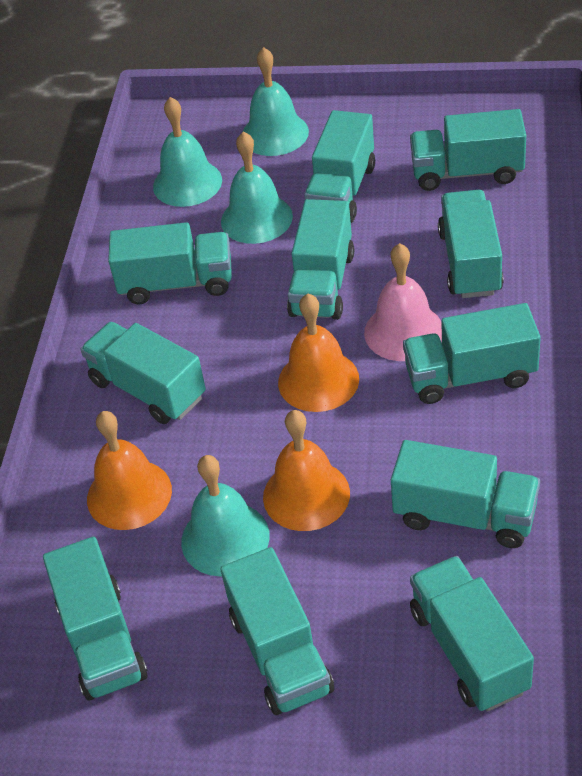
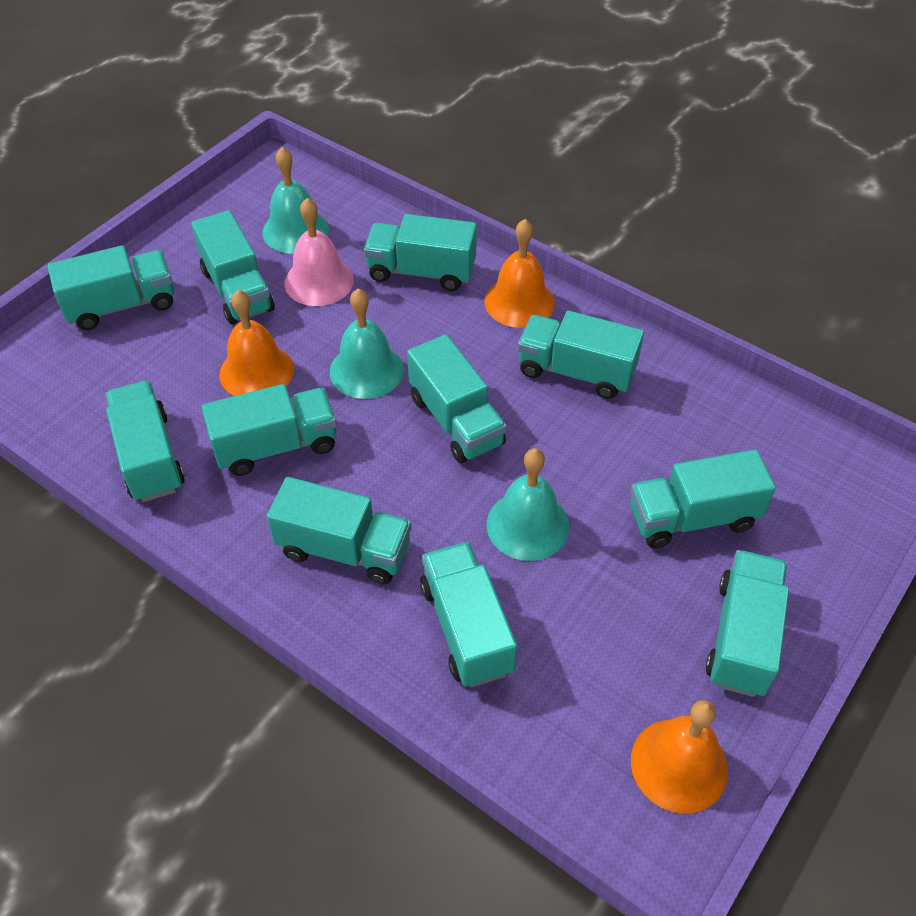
turquoise bell: 4 -> 3

